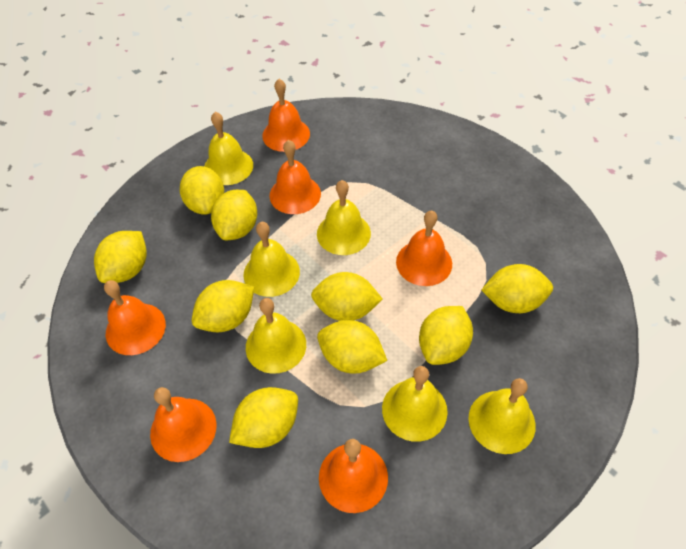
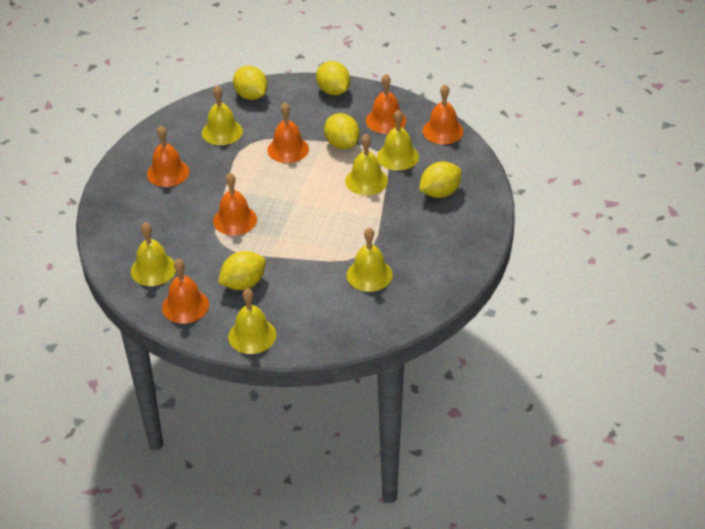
yellow lemon: 9 -> 5

